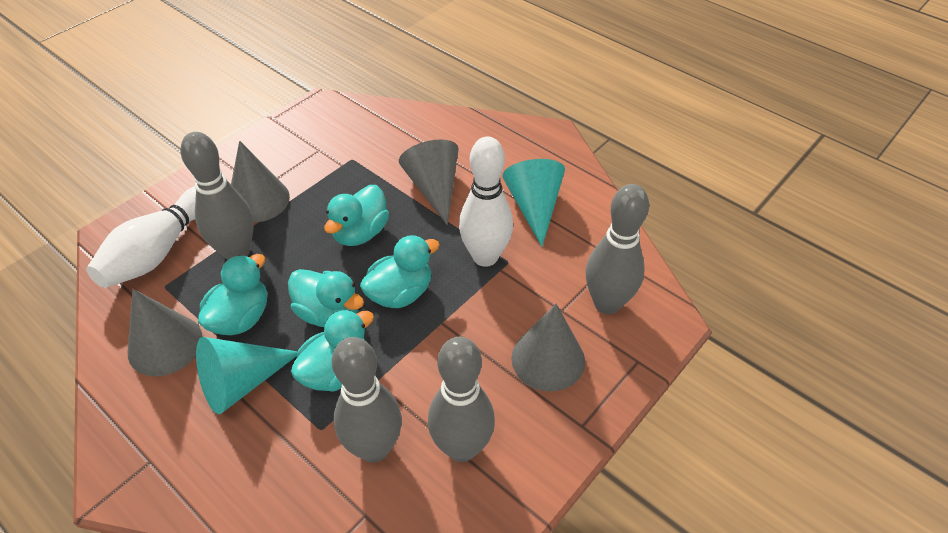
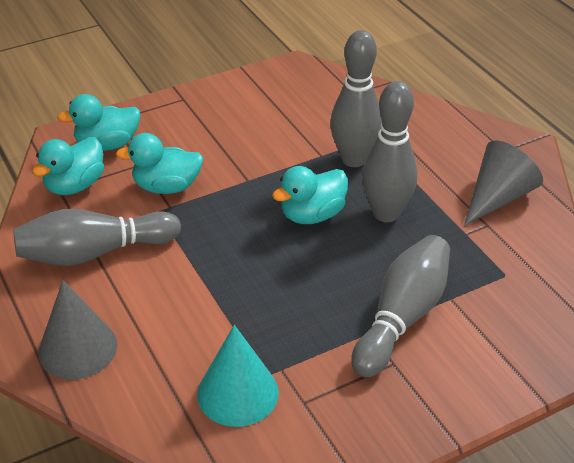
grey cone: 4 -> 2
turquoise cone: 2 -> 1
turquoise duck: 5 -> 4
white bowling pin: 2 -> 0

